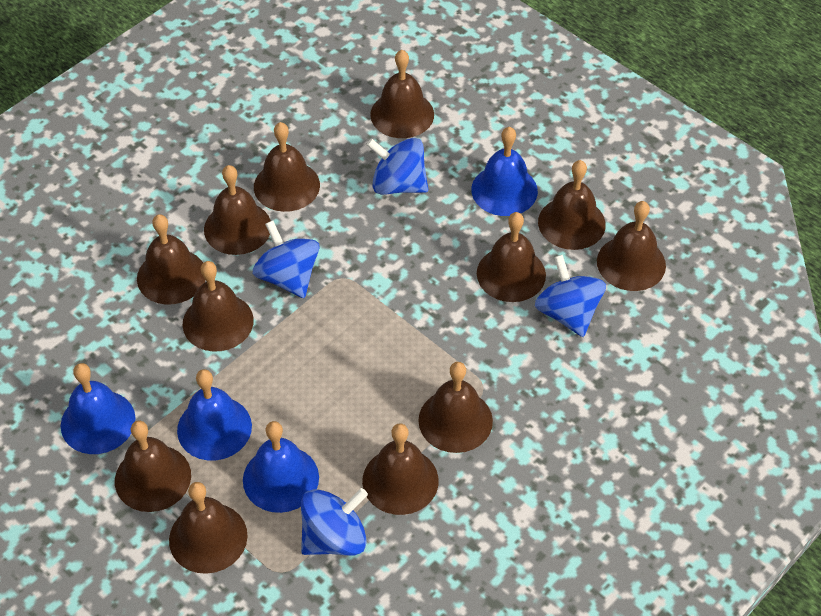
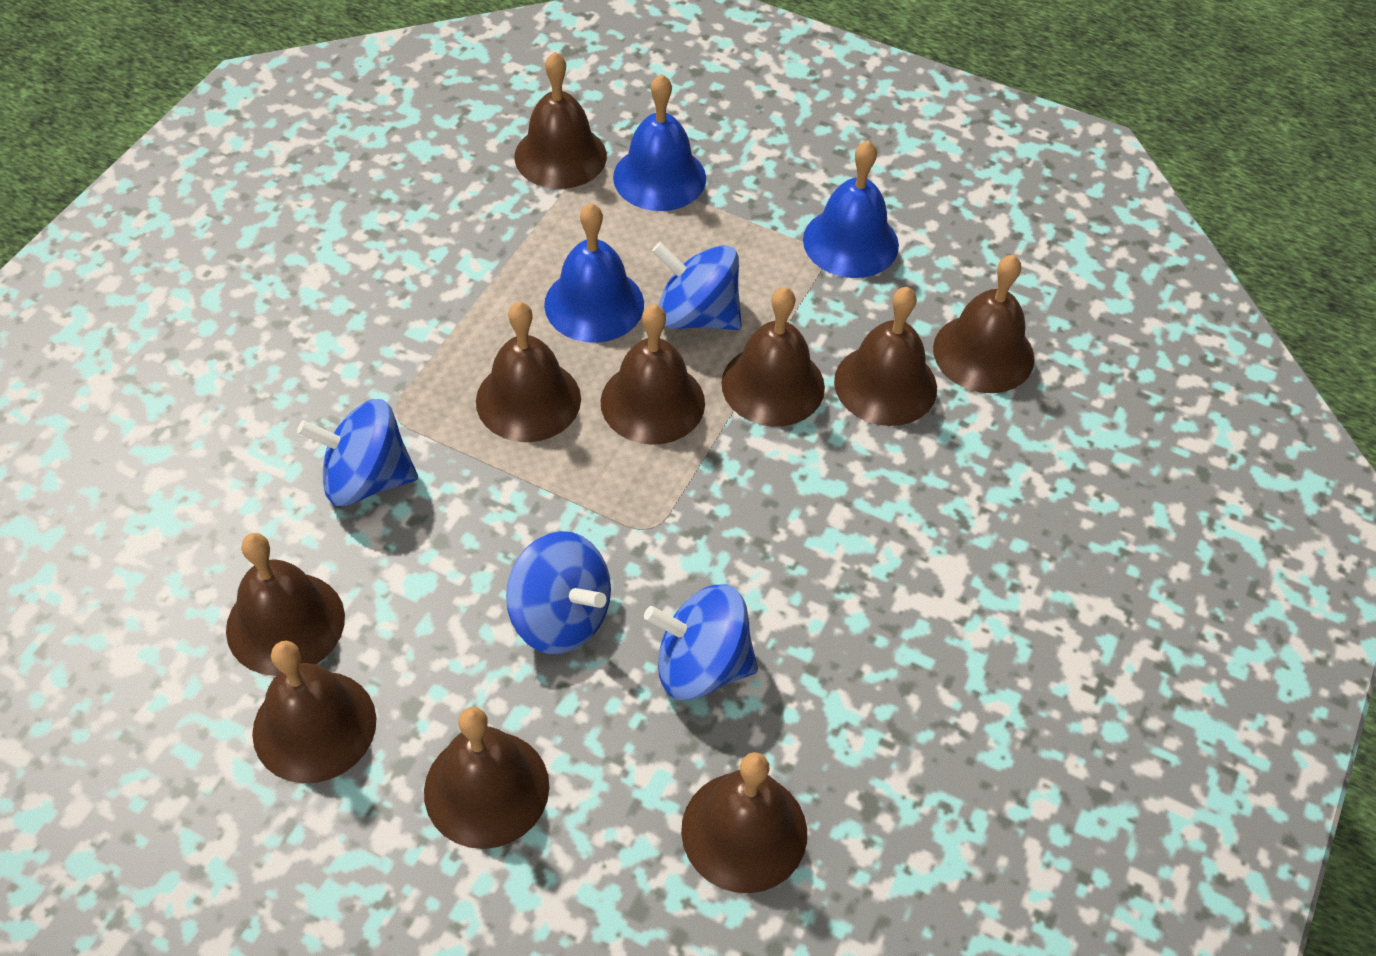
blue bell: 4 -> 3
brown bell: 12 -> 10

